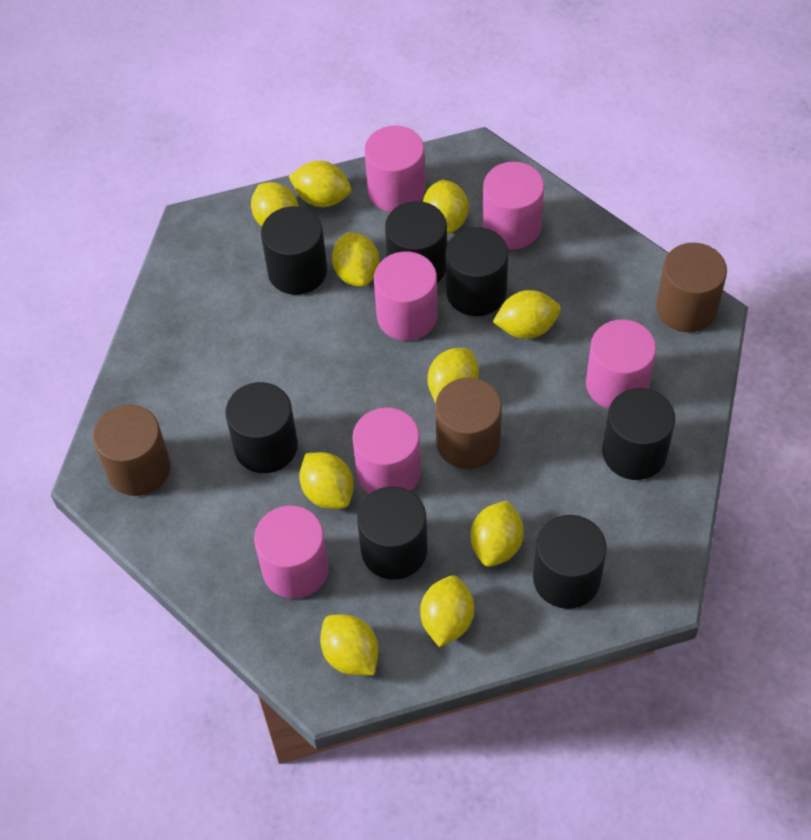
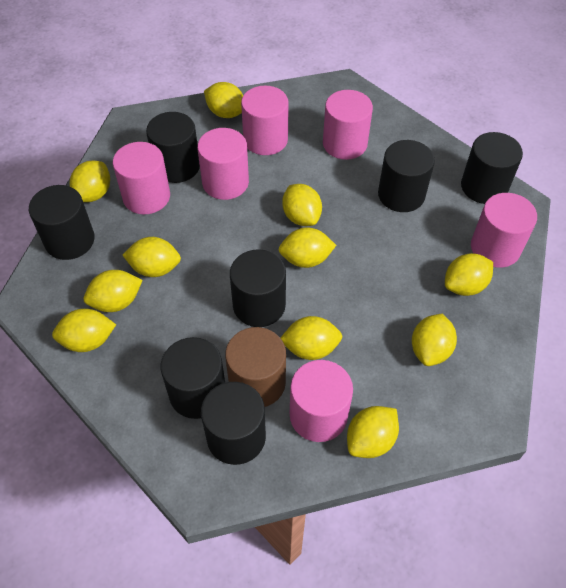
brown cylinder: 3 -> 1
yellow lemon: 10 -> 11

